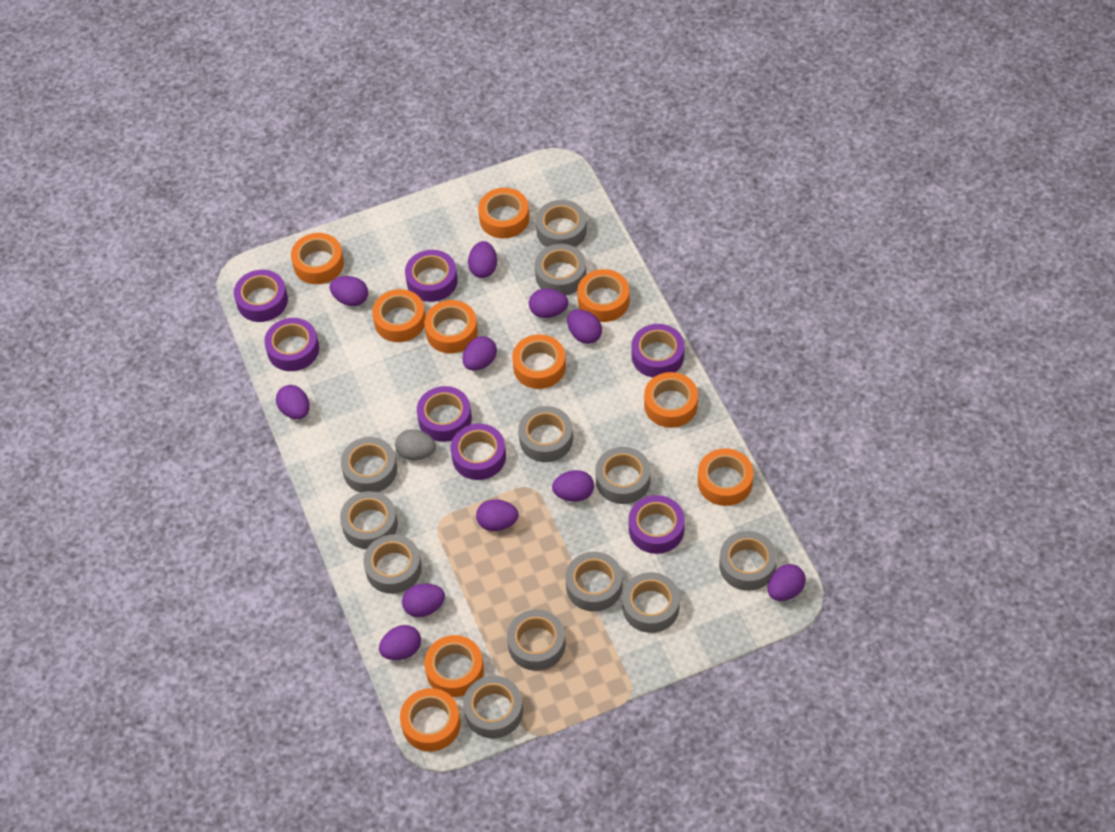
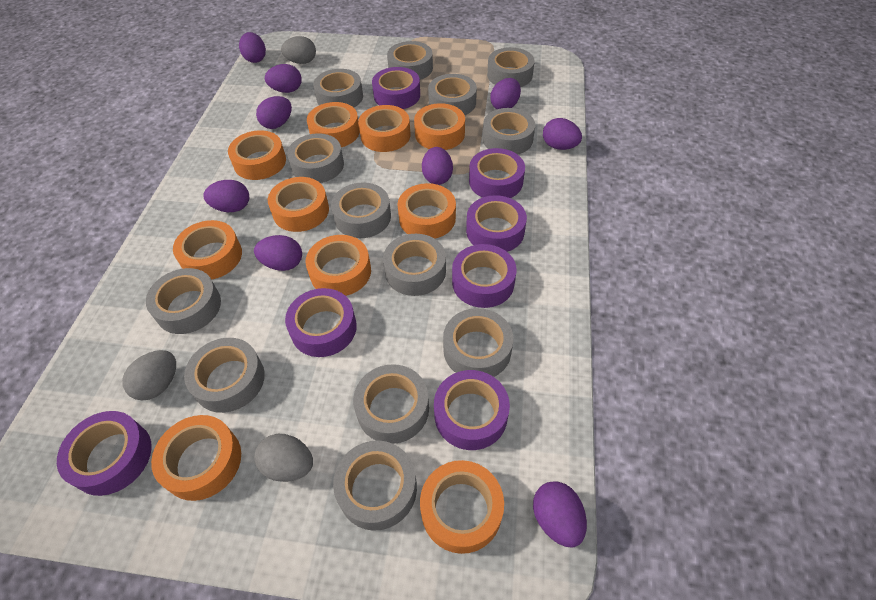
grey egg: 1 -> 3
grey tape: 12 -> 13
purple egg: 11 -> 9

